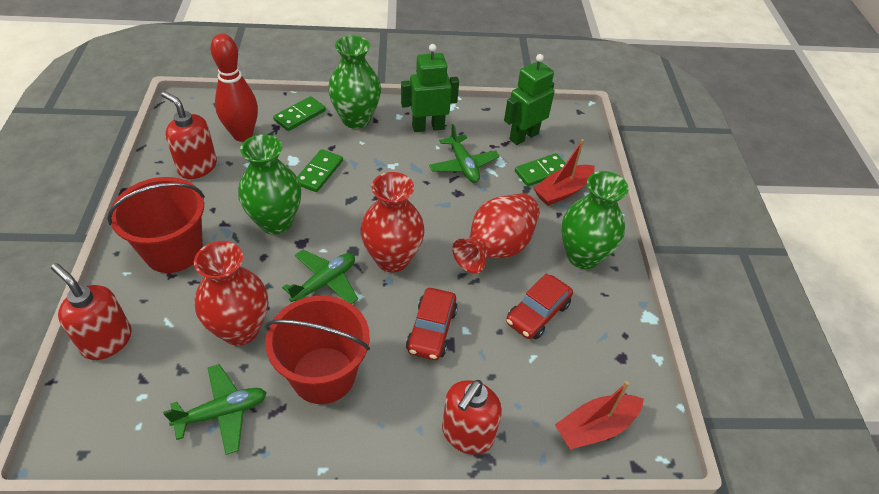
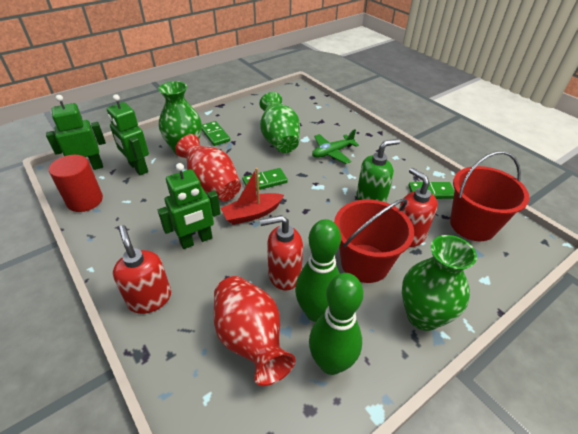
green bowling pin: 0 -> 2
green plane: 3 -> 1
green robot: 2 -> 3
green soap dispenser: 0 -> 1
red boat: 2 -> 1
red bowling pin: 1 -> 0
red car: 2 -> 0
red cylinder: 0 -> 1
red vase: 3 -> 2

